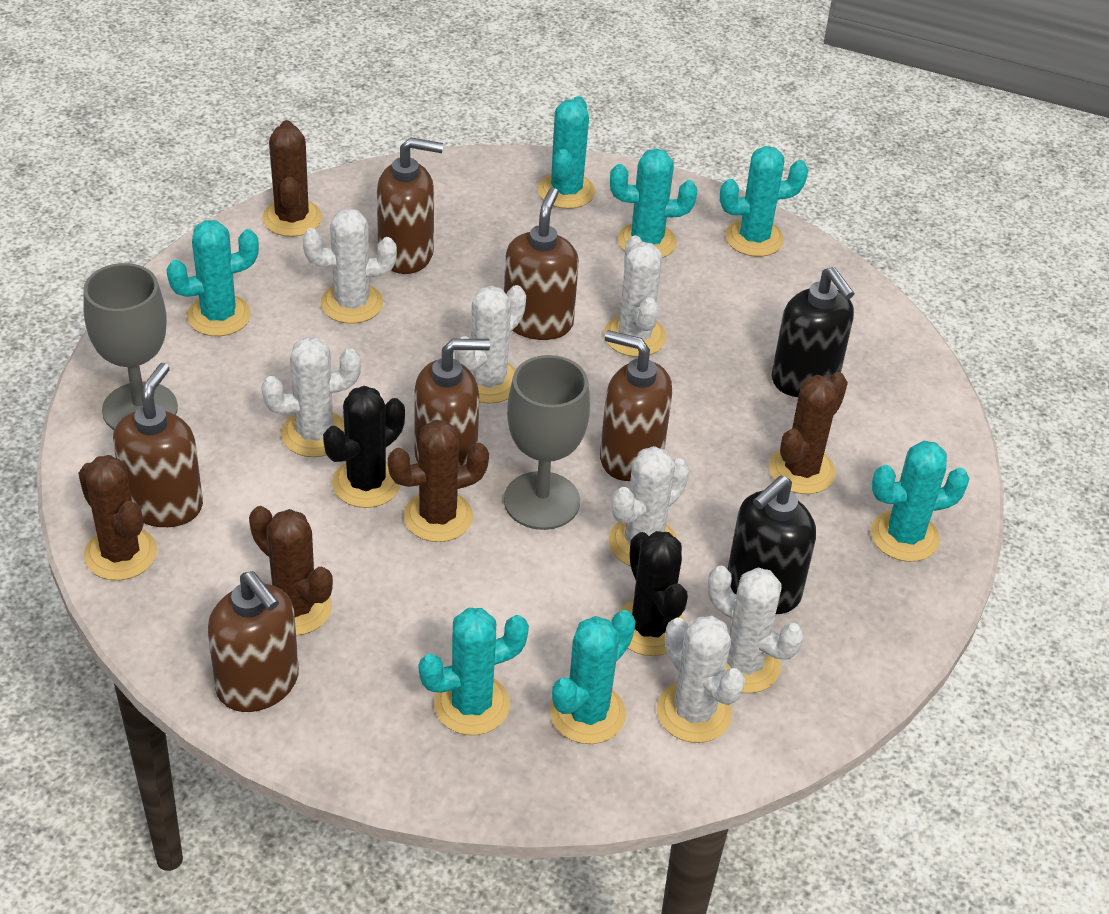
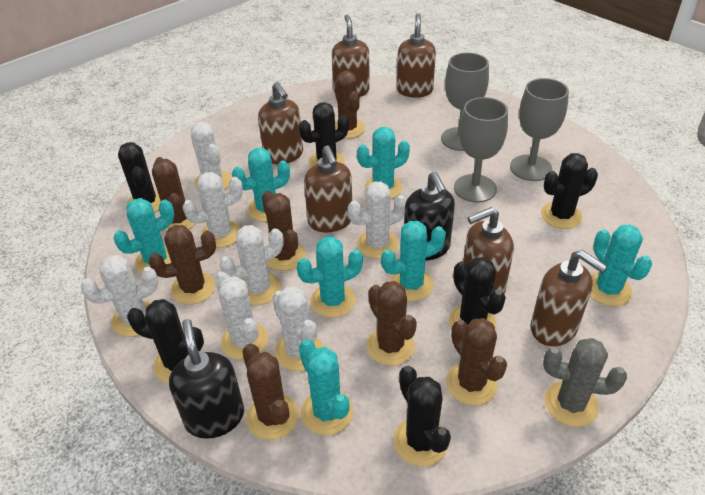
black cactus: 2 -> 6
brown cactus: 5 -> 7
grey cactus: 0 -> 1
grey goblet: 2 -> 3

